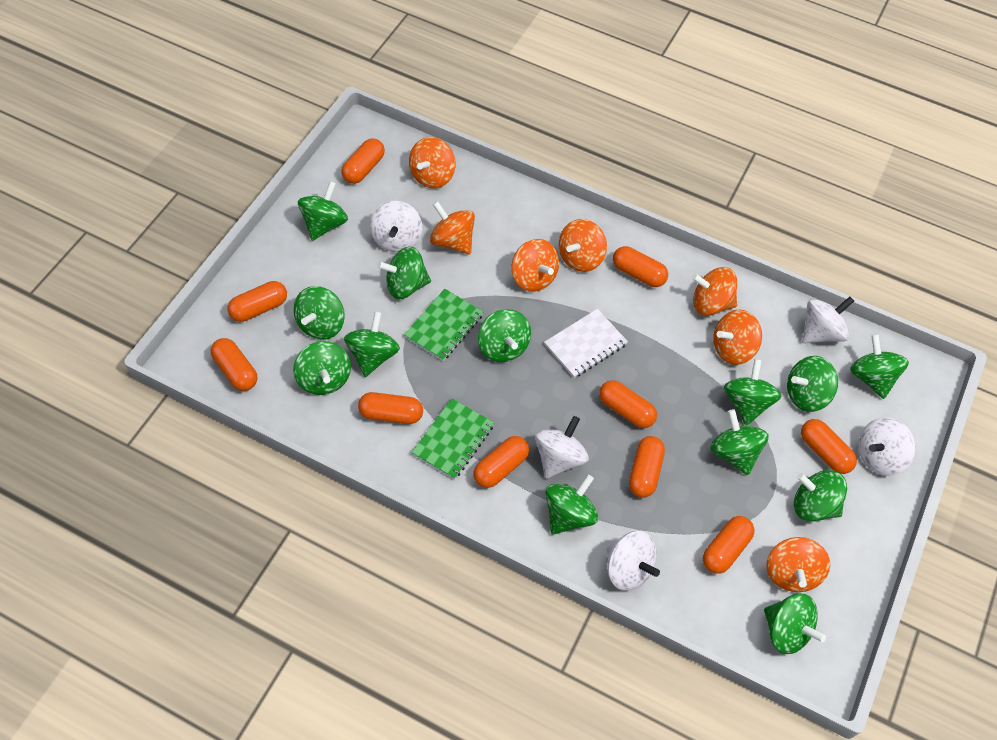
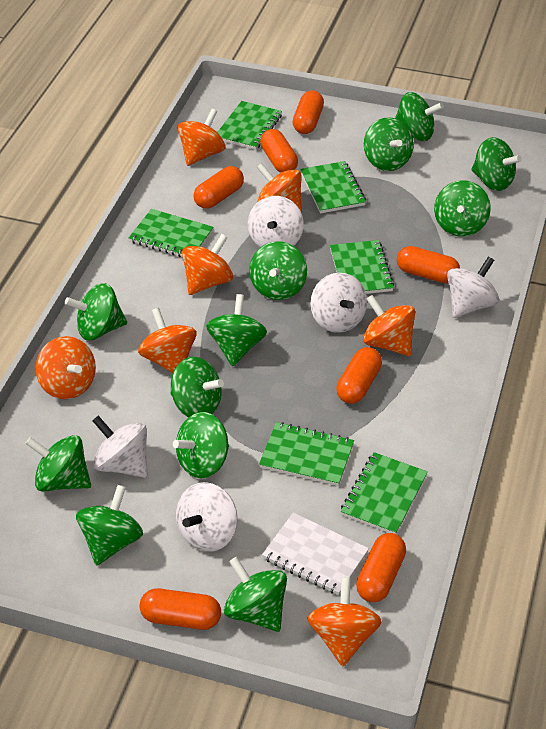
green notebook: 2 -> 6
green spinning top: 13 -> 12
orange capsule: 10 -> 7

